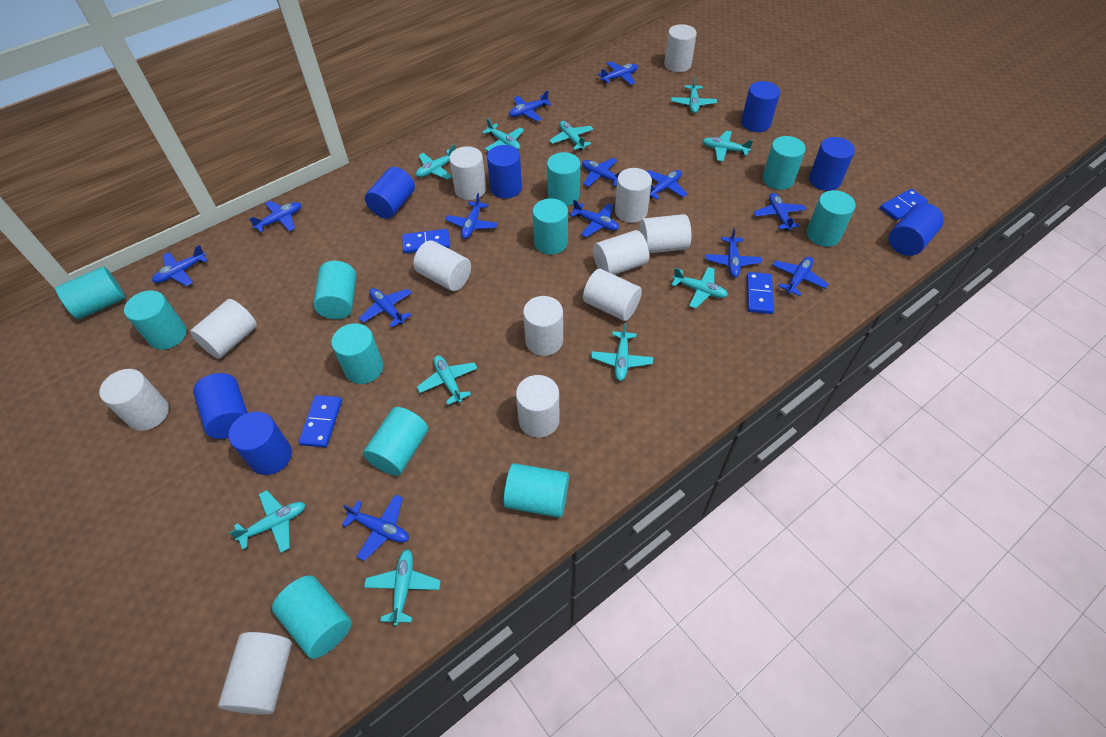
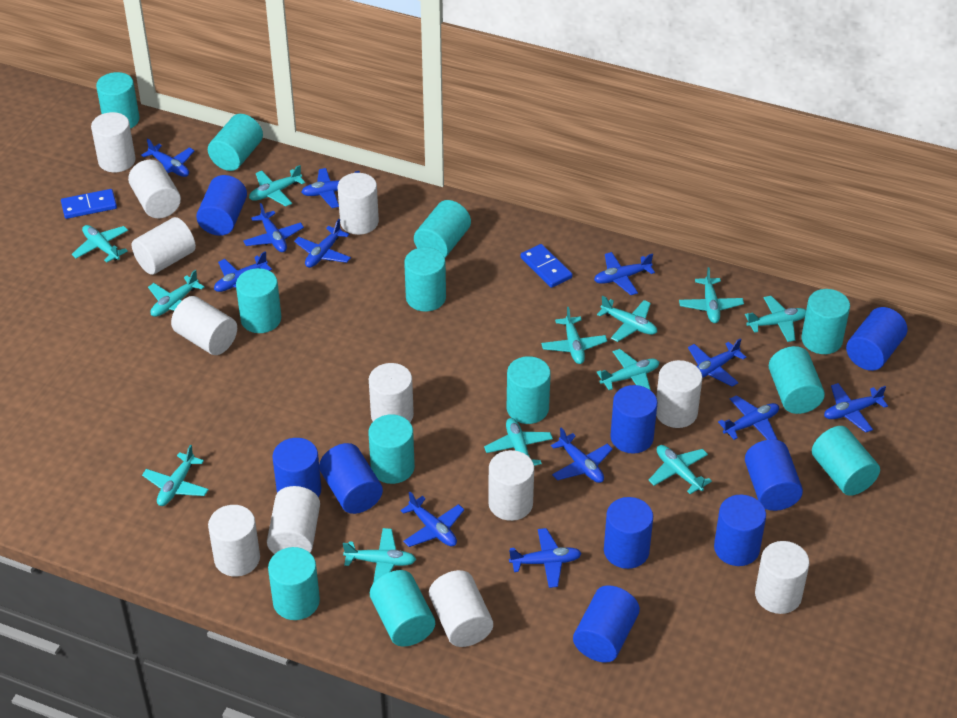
blue cylinder: 7 -> 9
blue domino: 4 -> 2
blue plane: 13 -> 12
turquoise cylinder: 11 -> 12
turquoise plane: 10 -> 12

